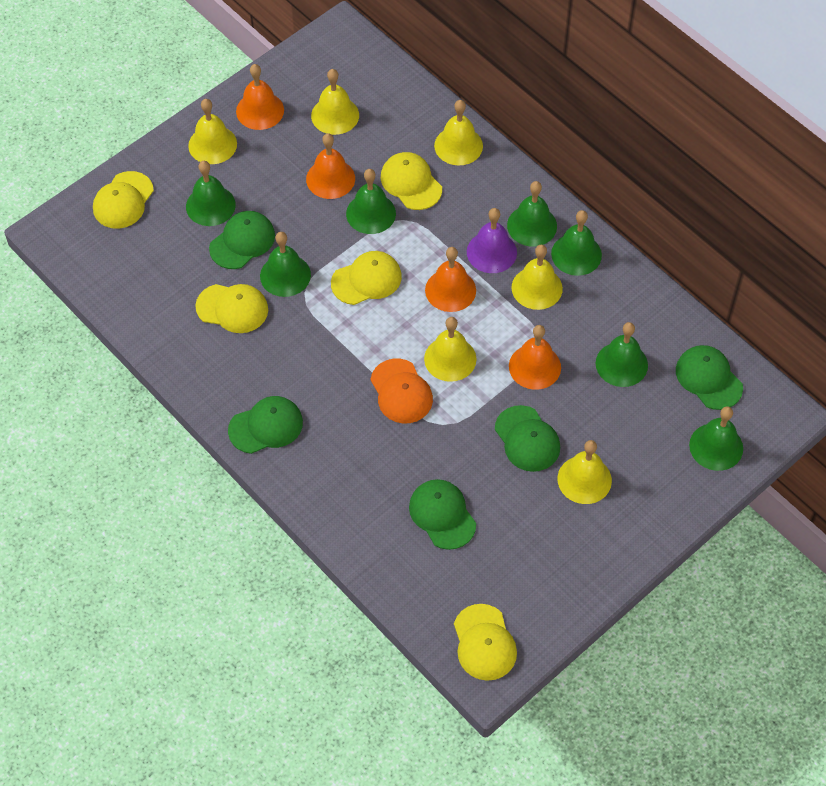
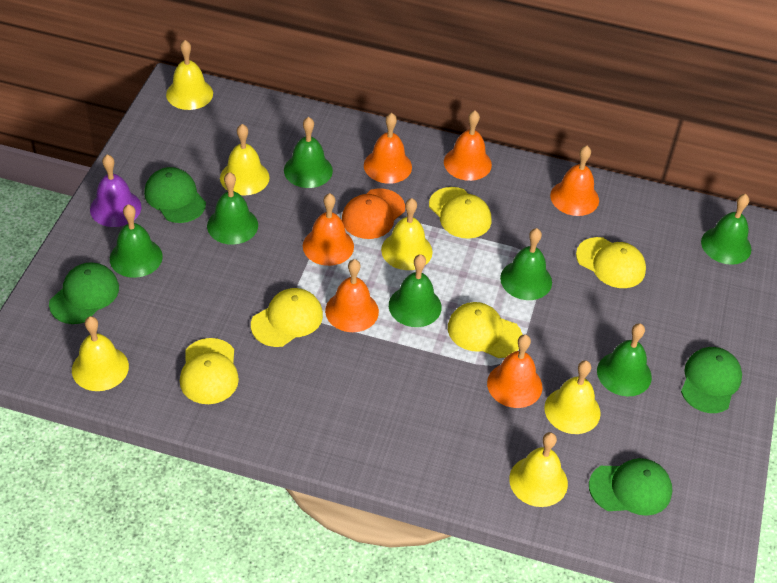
green cap: 5 -> 4
orange bell: 4 -> 6

